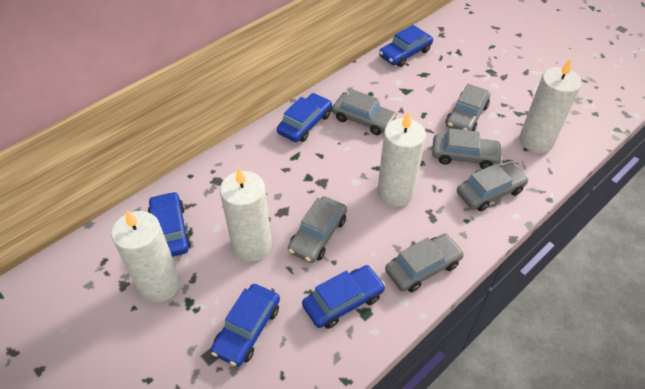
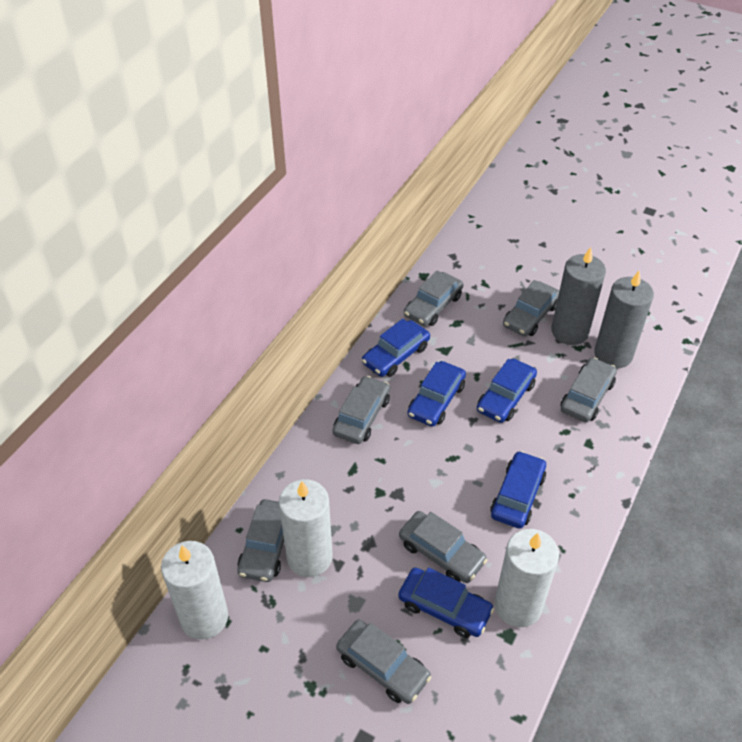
grey candle: 0 -> 2
grey car: 6 -> 7
white candle: 4 -> 3

